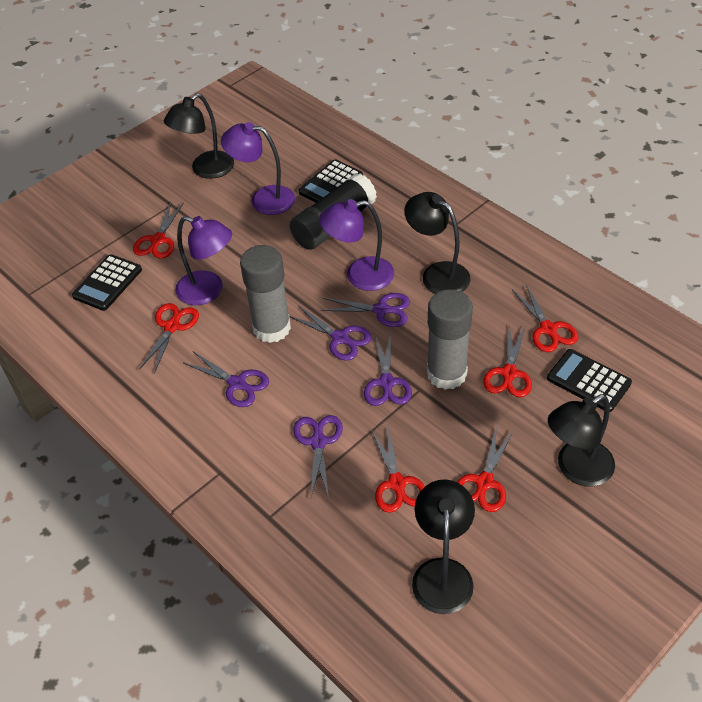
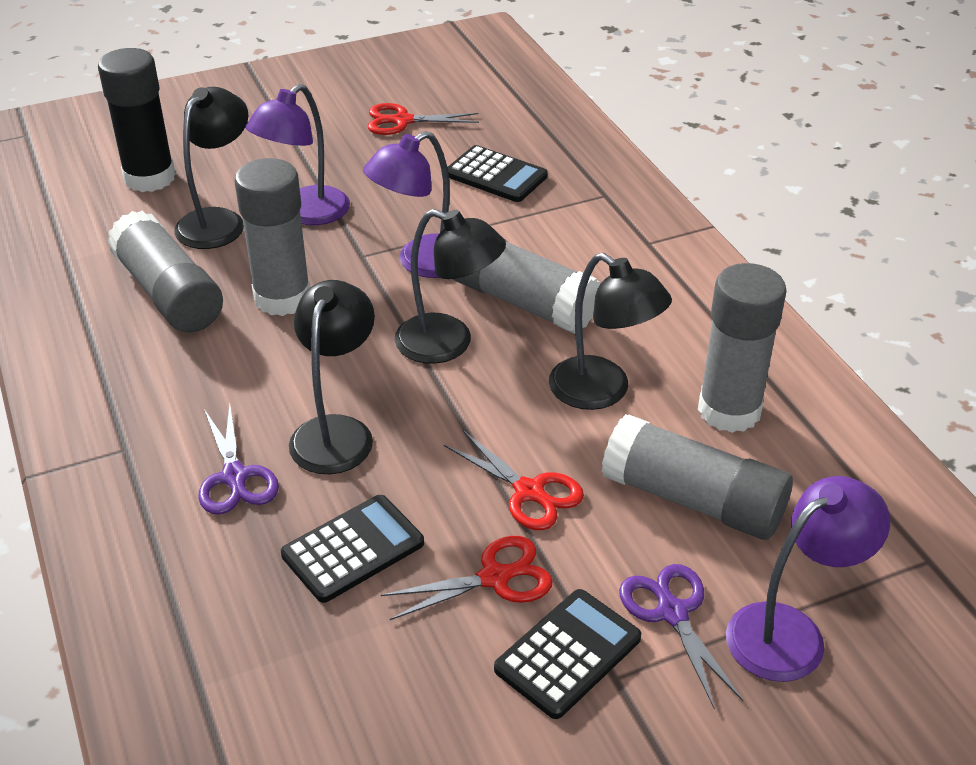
grey glue stick: 2 -> 5
purple scissors: 5 -> 2
red scissors: 6 -> 3

